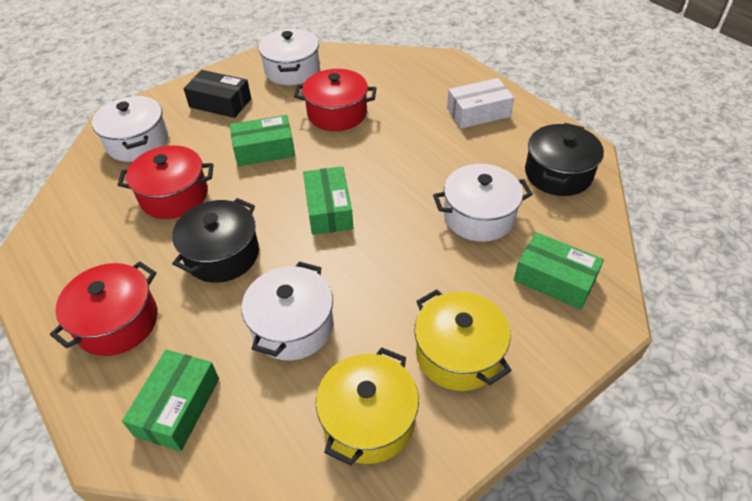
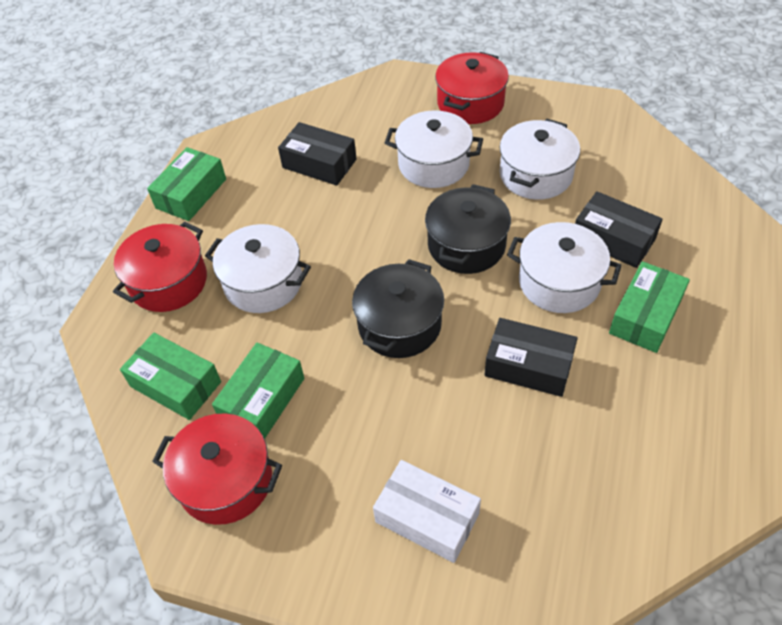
black box: 1 -> 3
yellow pot: 2 -> 0

